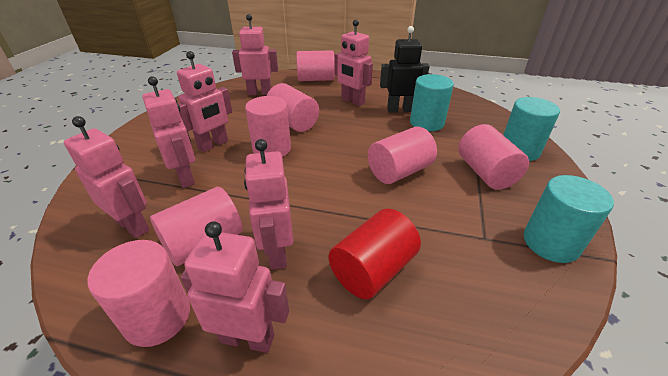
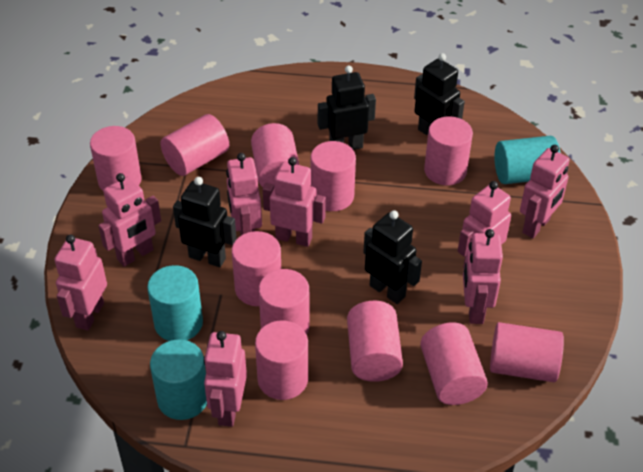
black robot: 1 -> 4
pink cylinder: 7 -> 11
pink robot: 7 -> 8
red cylinder: 1 -> 0

